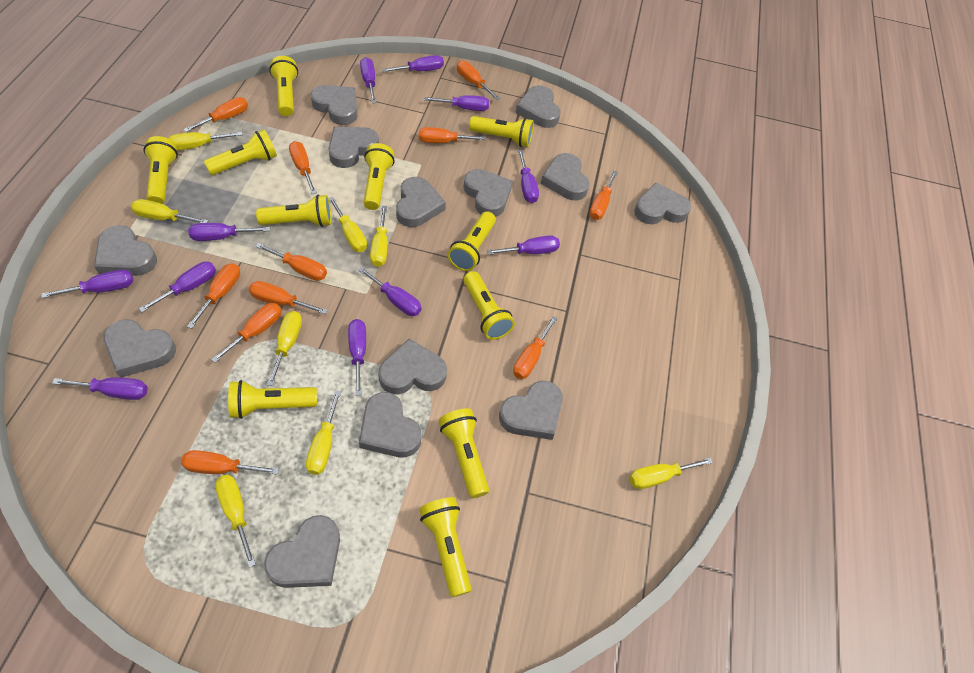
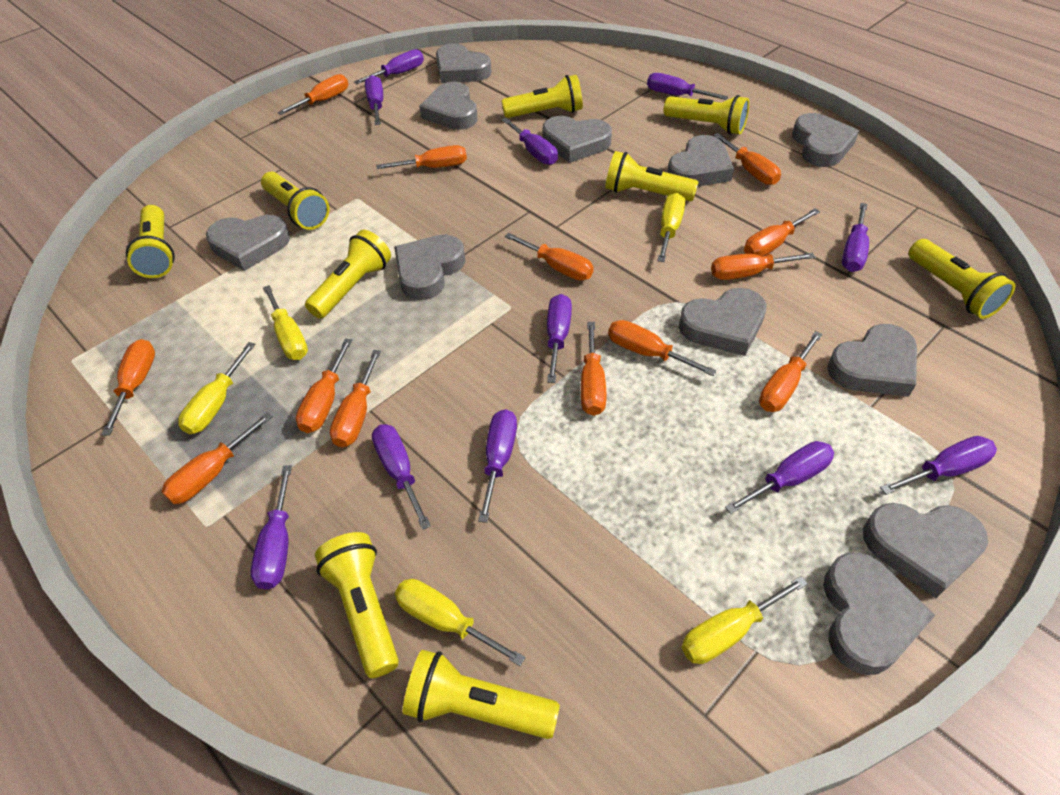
grey heart: 13 -> 11
orange screwdriver: 11 -> 13
yellow flashlight: 11 -> 9
yellow screwdriver: 8 -> 5

